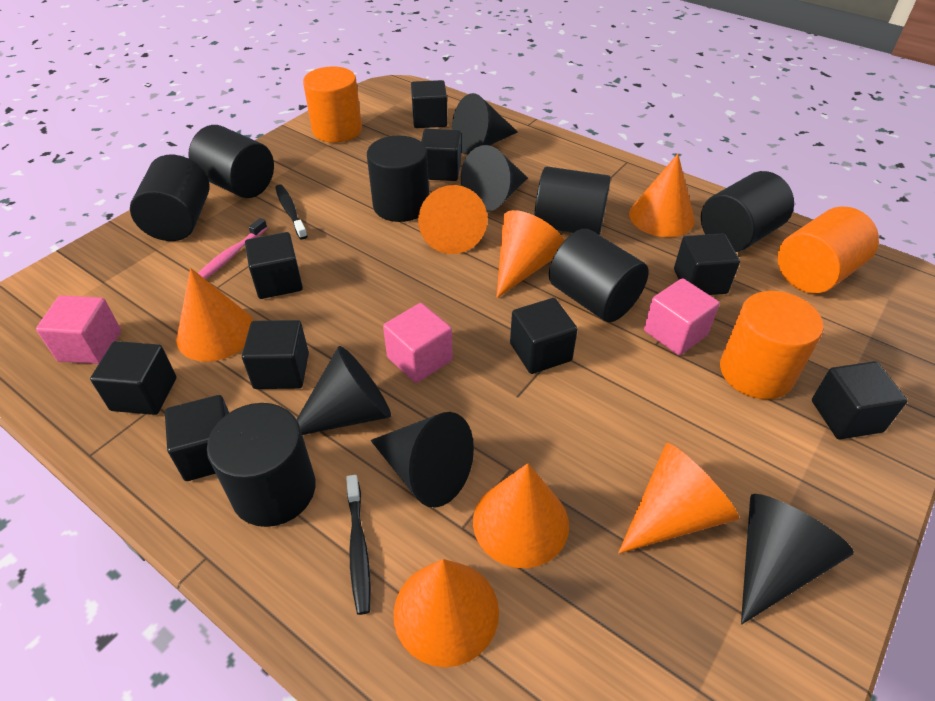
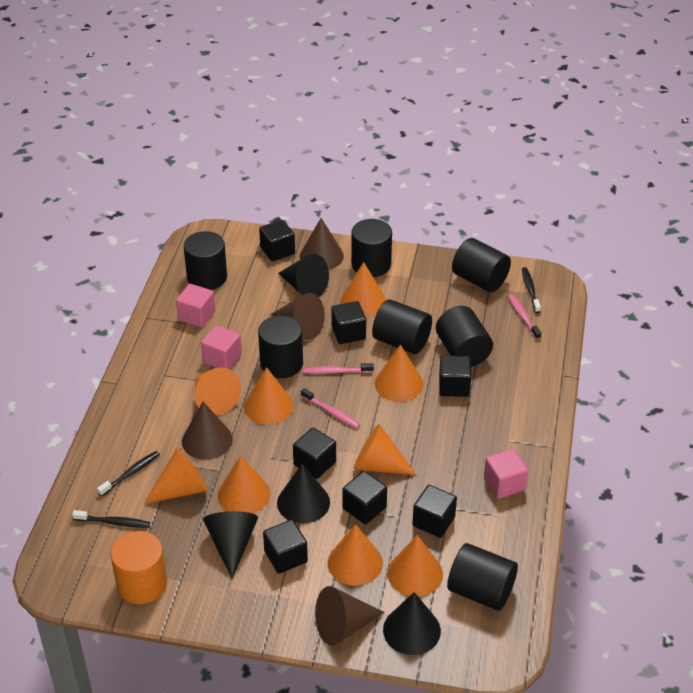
black cone: 5 -> 4
black cube: 9 -> 7
black toothbrush: 2 -> 3
brown cone: 0 -> 4
orange cone: 7 -> 9
orange cylinder: 3 -> 1
pink toothbrush: 1 -> 3

